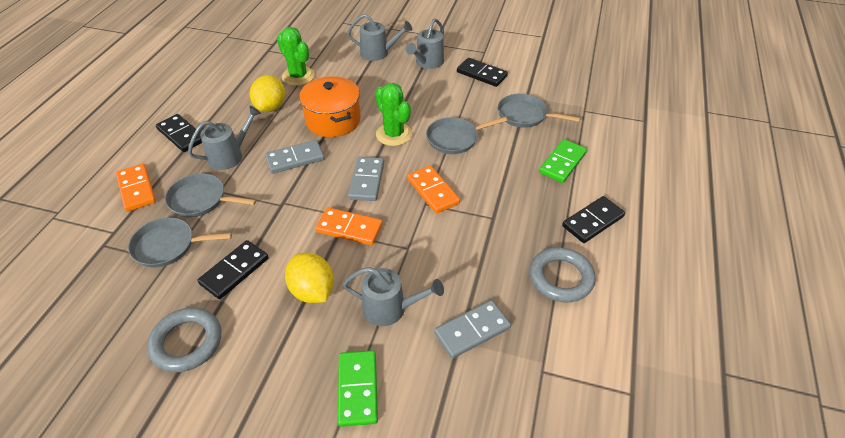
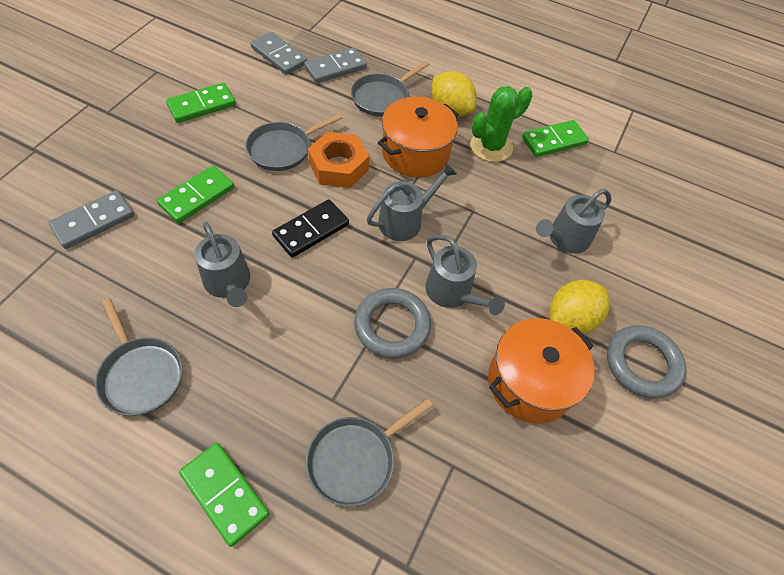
black domino: 4 -> 1
green cactus: 2 -> 1
green domino: 2 -> 4
orange domino: 3 -> 0
orange nut: 0 -> 1
orange pot: 1 -> 2

